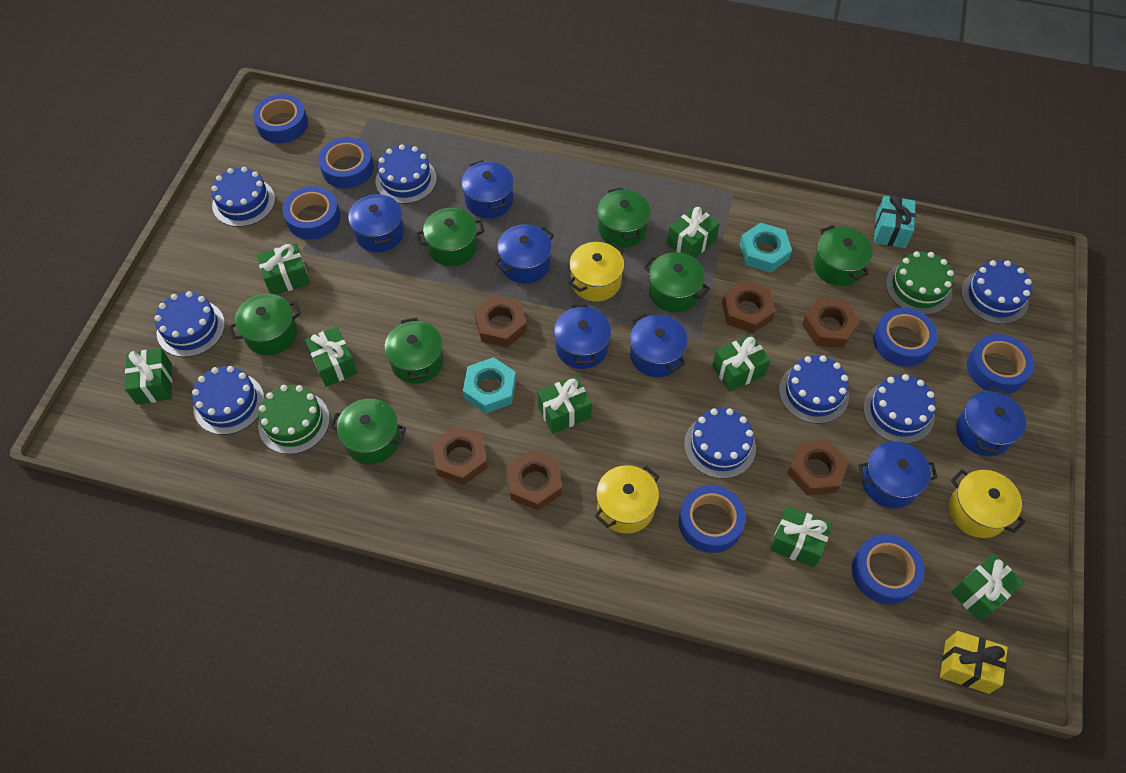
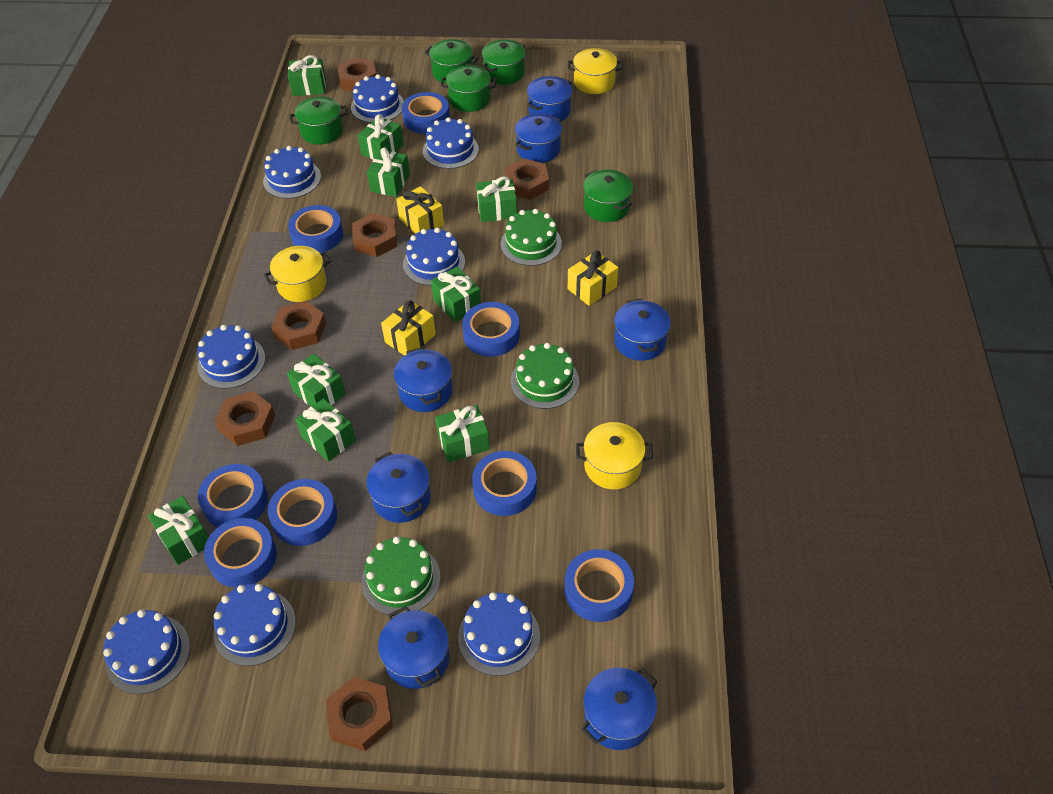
blue tape: 7 -> 8
green cake: 2 -> 3
green gift: 8 -> 9
green pot: 7 -> 5
turquoise gift: 1 -> 0
turquoise nut: 2 -> 0
yellow gift: 1 -> 3

